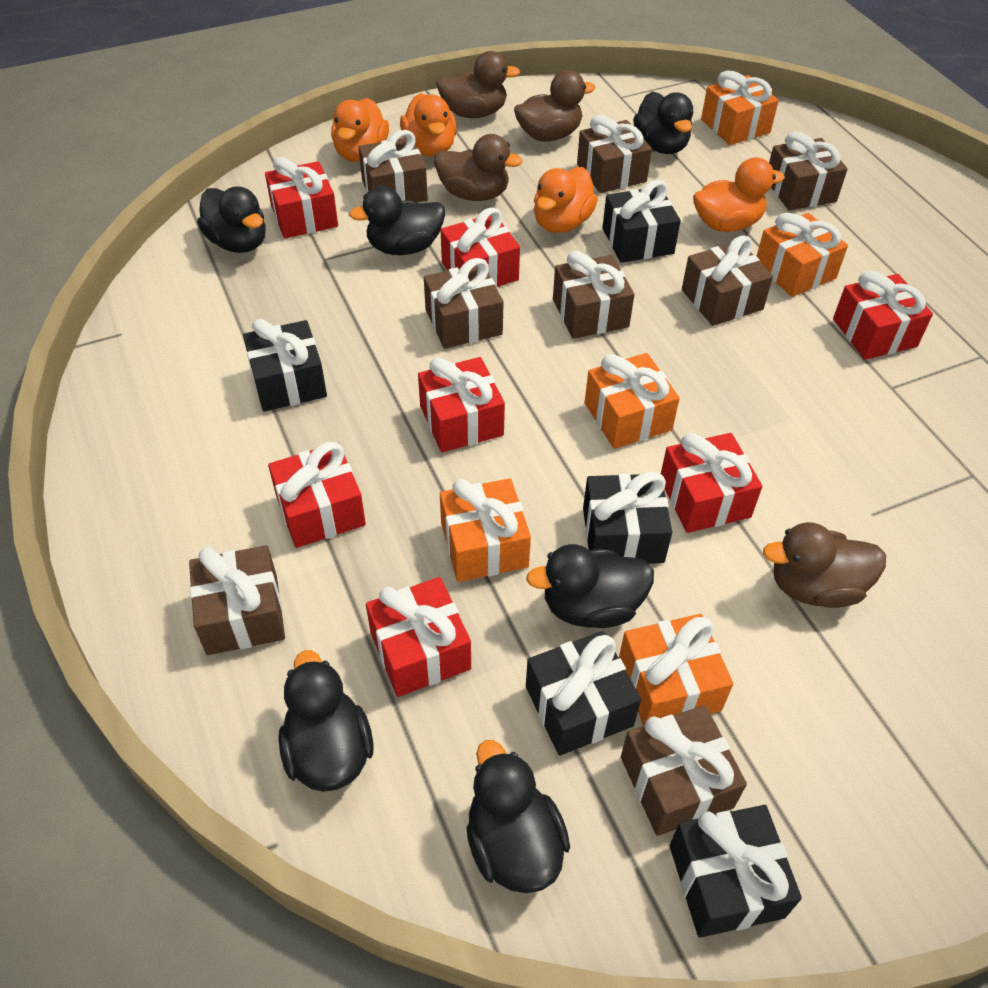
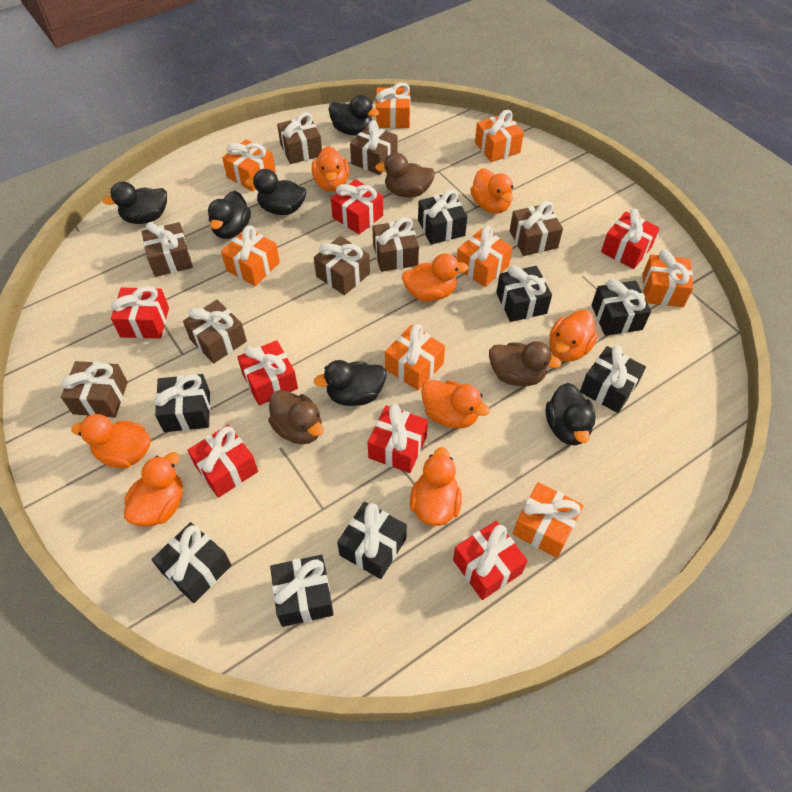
black gift: 5 -> 8
brown duck: 4 -> 3
orange duck: 4 -> 8
orange gift: 5 -> 8

